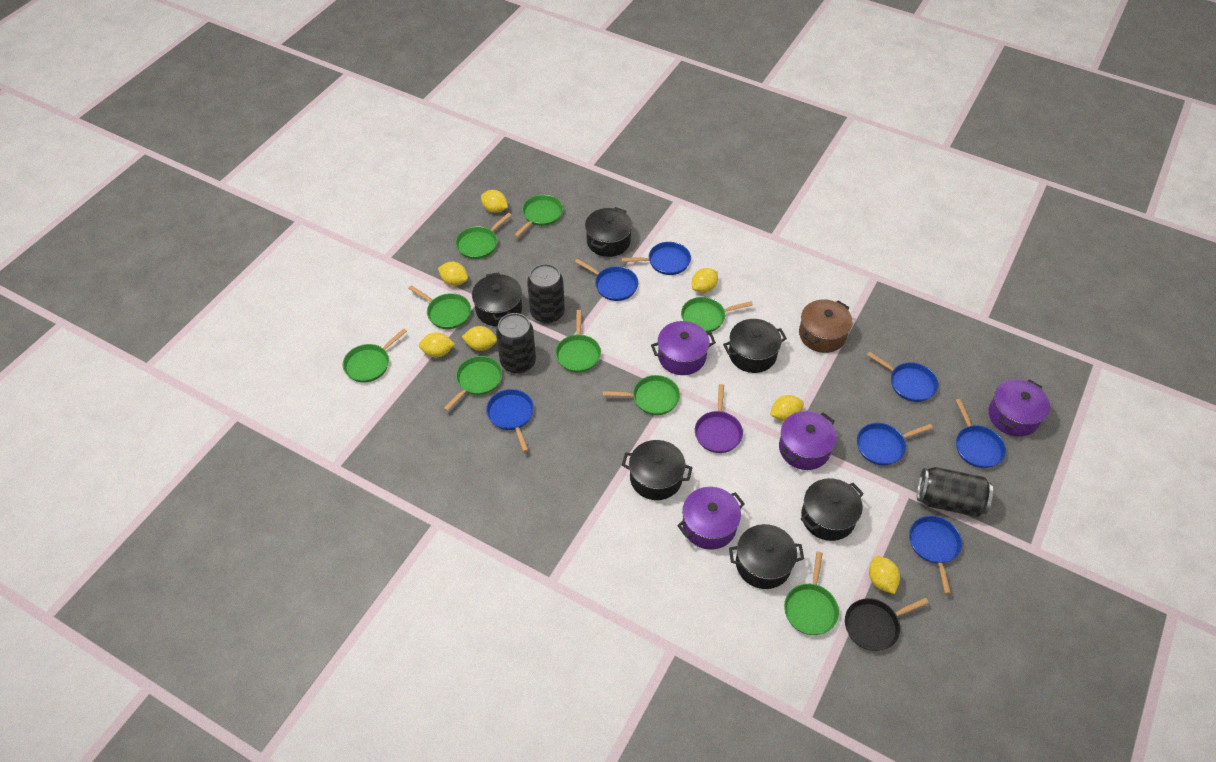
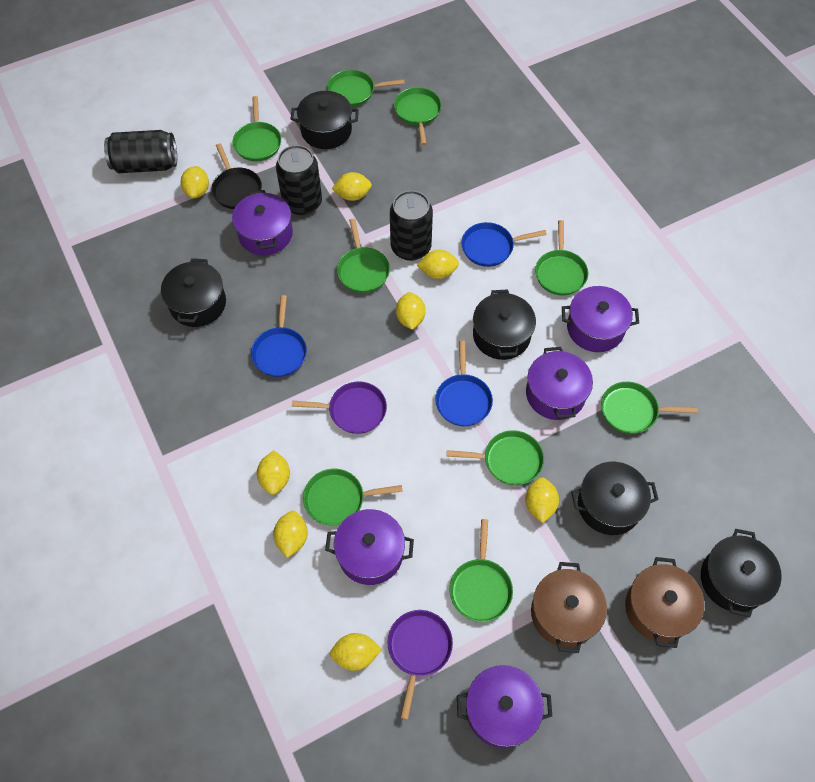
black pot: 6 -> 5
blue pan: 7 -> 3
brown pot: 1 -> 2
purple pan: 1 -> 2
purple pot: 4 -> 5
yellow lemon: 7 -> 8

